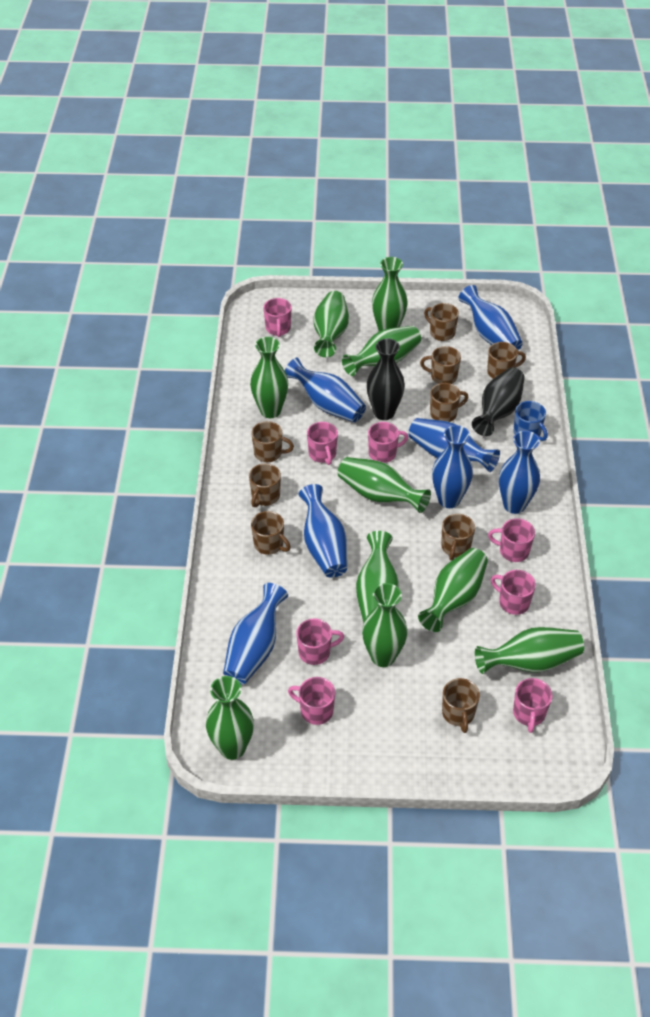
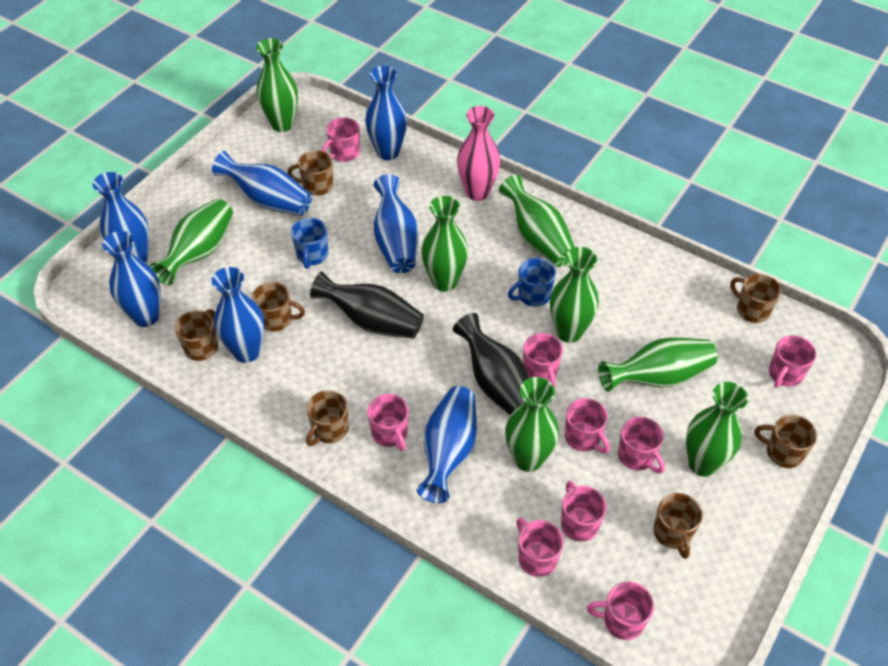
blue mug: 1 -> 2
brown mug: 9 -> 7
green vase: 10 -> 8
pink mug: 8 -> 9
pink vase: 0 -> 1

